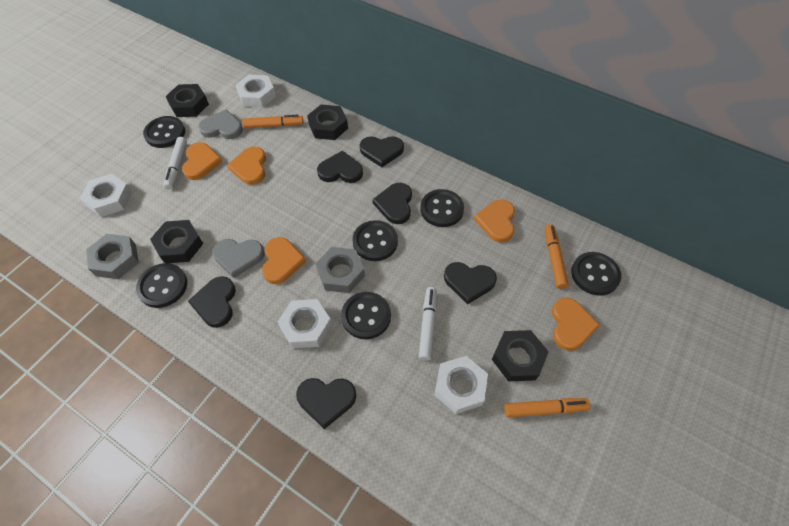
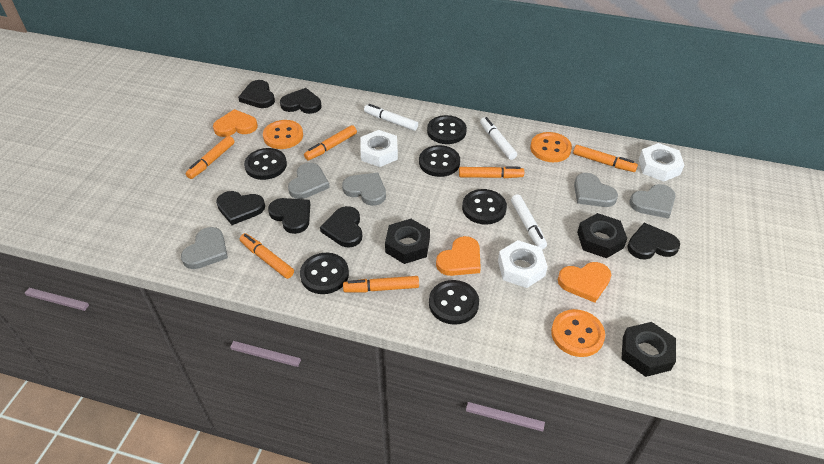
black nut: 4 -> 3
grey heart: 2 -> 5
grey nut: 2 -> 0
orange button: 0 -> 3
orange heart: 5 -> 3
orange marker: 3 -> 6
white marker: 2 -> 3
white nut: 4 -> 3

